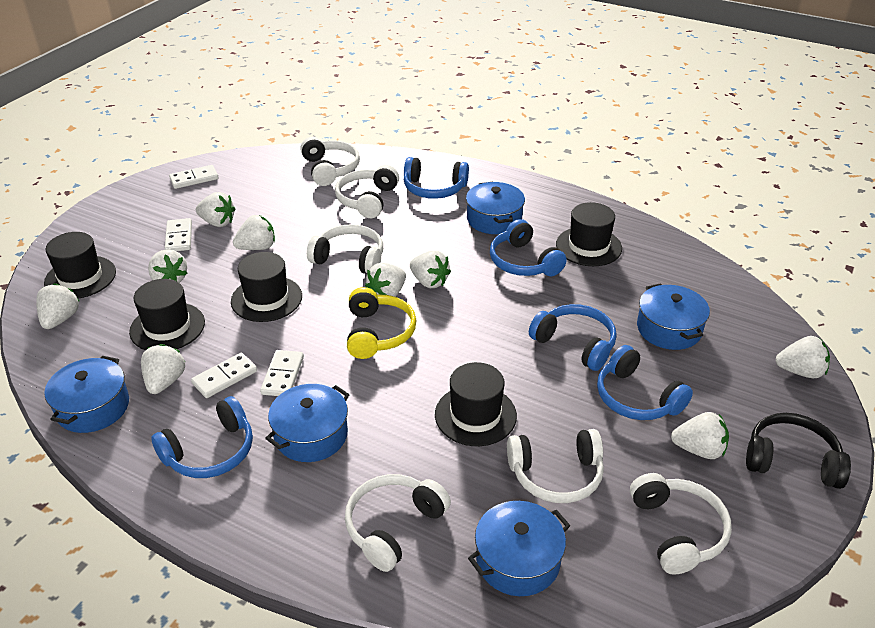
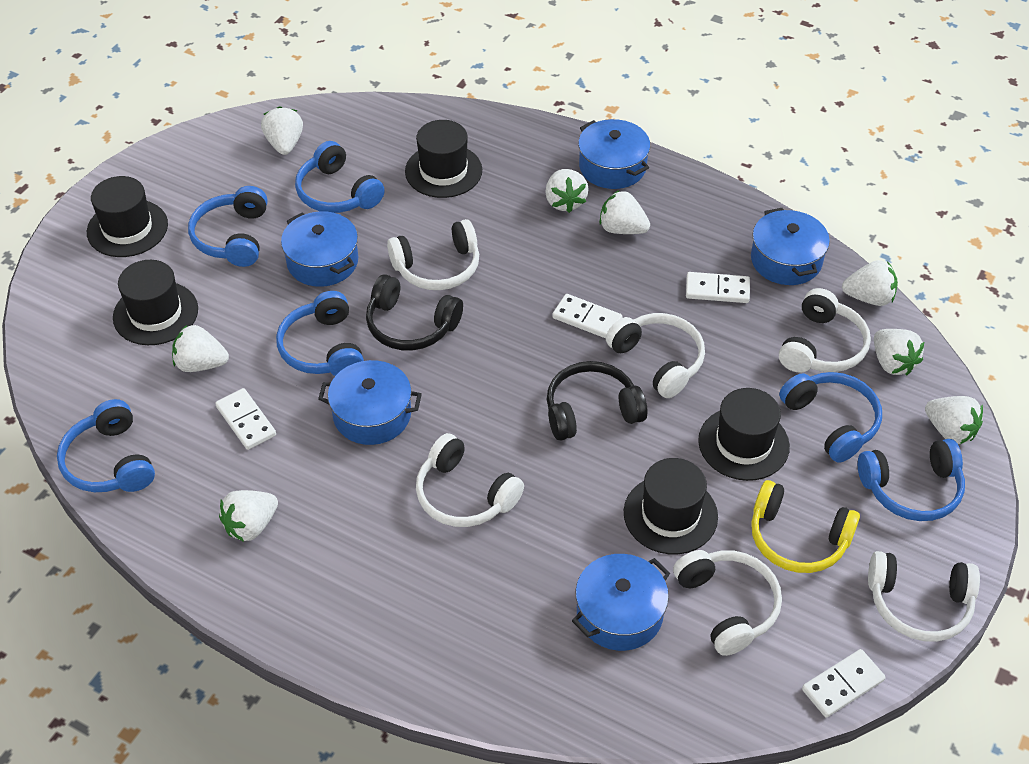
black headphones: 1 -> 2
blue headphones: 5 -> 6
white strawberry: 9 -> 8

